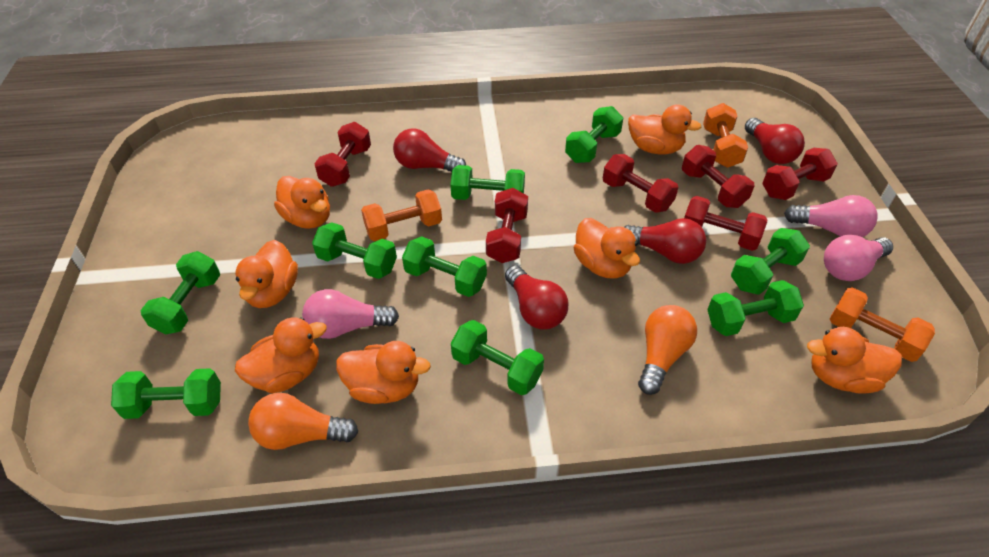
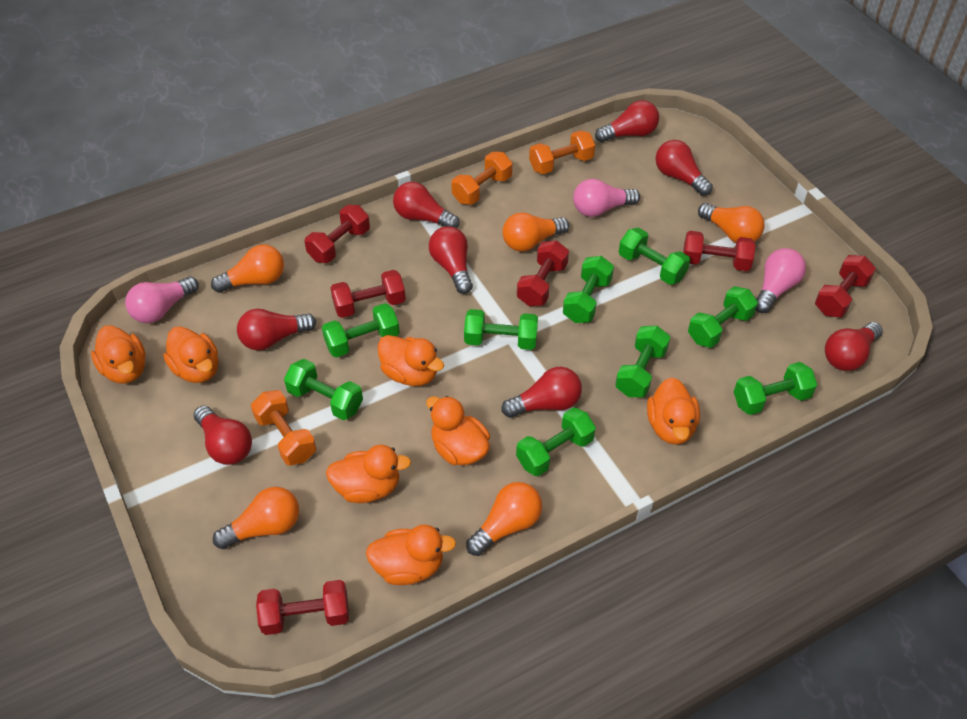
orange light bulb: 2 -> 5
red light bulb: 4 -> 8

